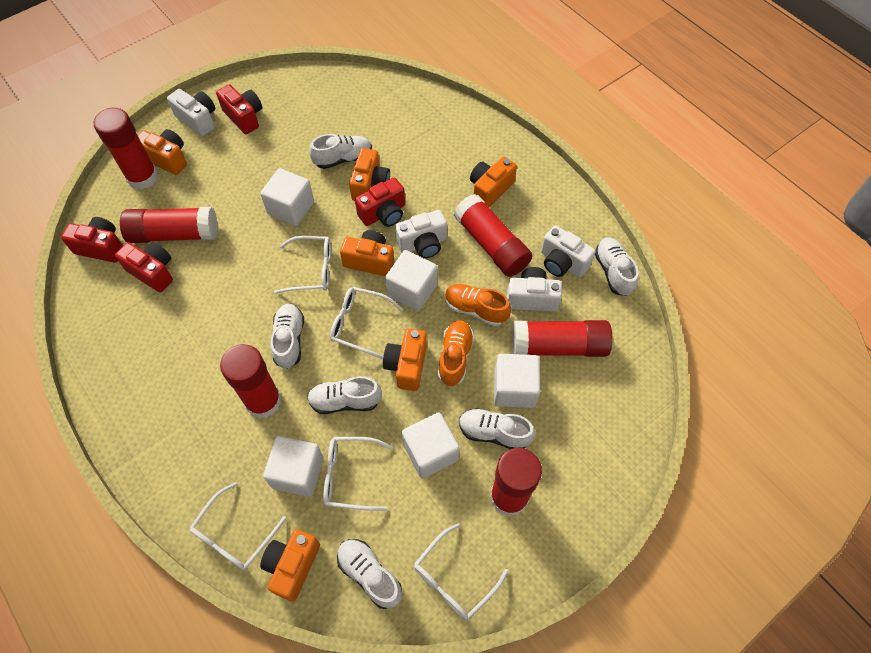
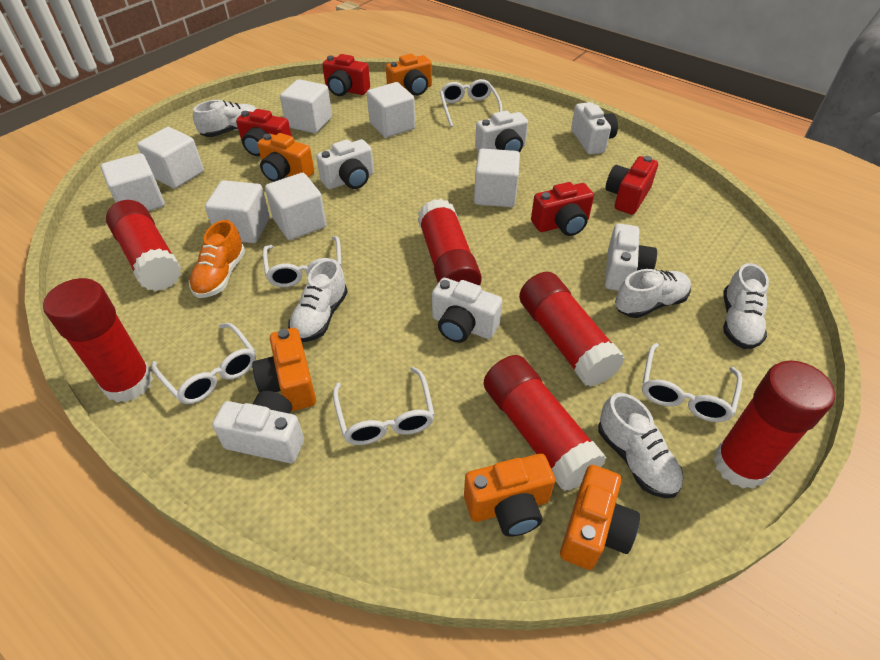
orange camera: 6 -> 5
orange shoe: 2 -> 1
white camera: 4 -> 6
white cube: 5 -> 7
white shoe: 6 -> 5

